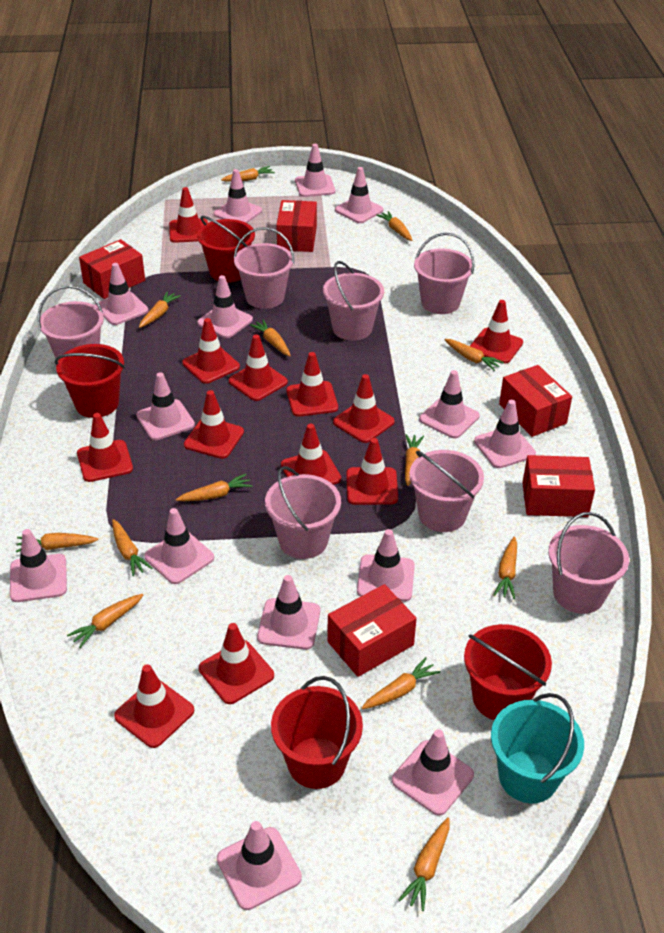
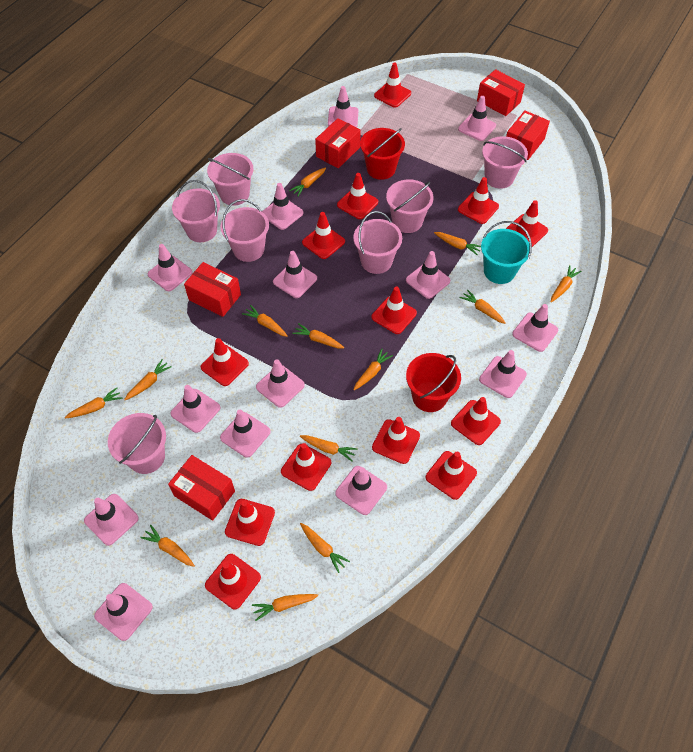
red bucket: 4 -> 2
red traffic cone: 12 -> 13

